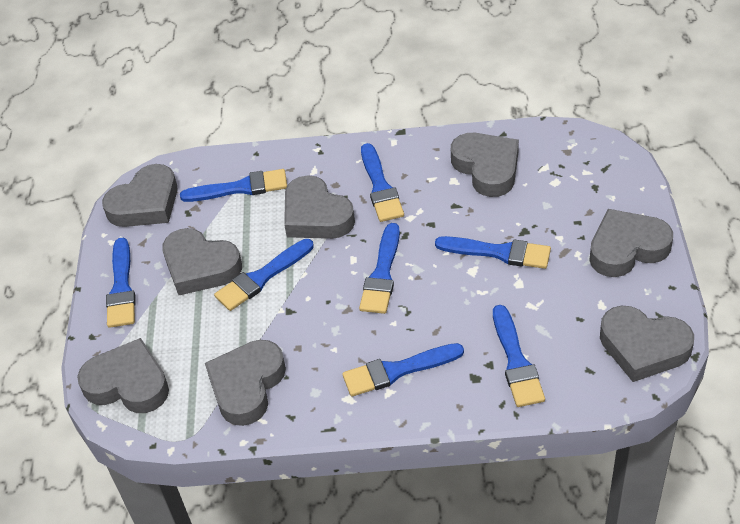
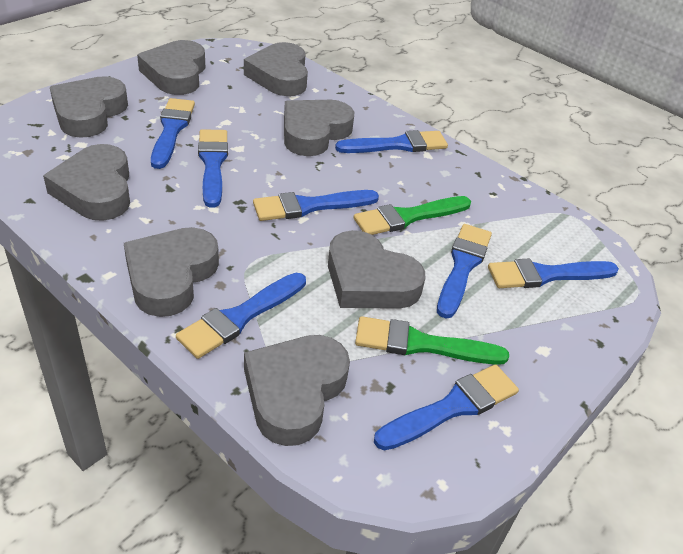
green brush: 0 -> 2

